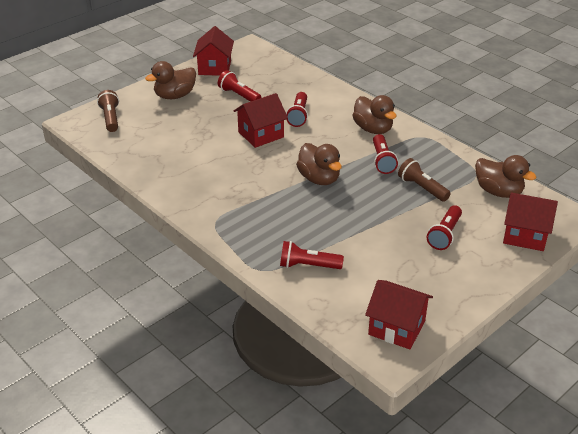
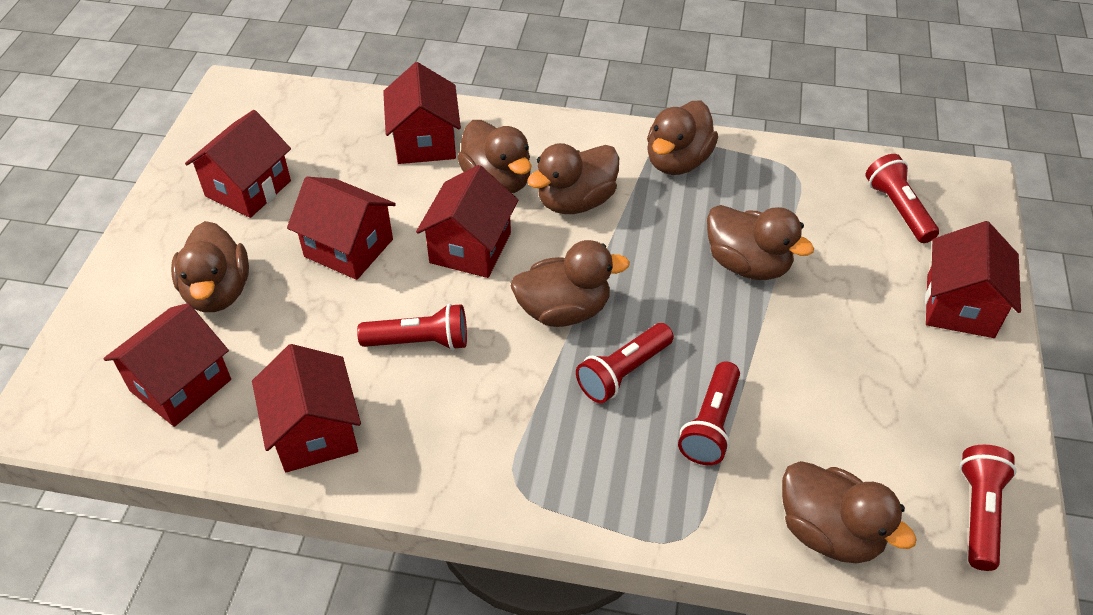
brown duck: 4 -> 7
brown flashlight: 2 -> 0
red house: 4 -> 7

